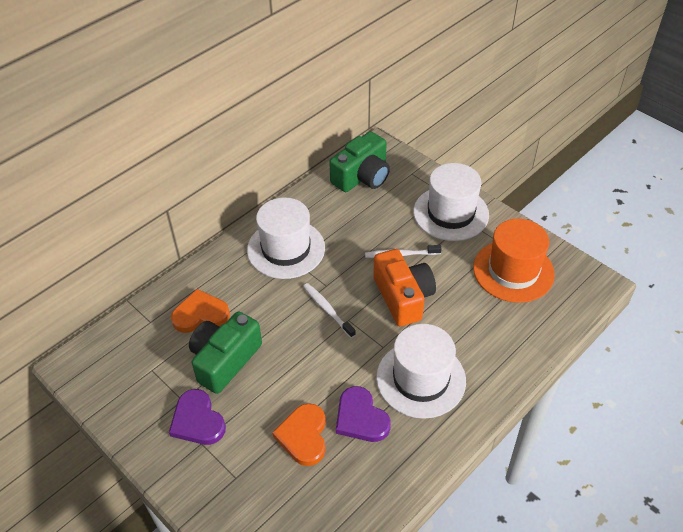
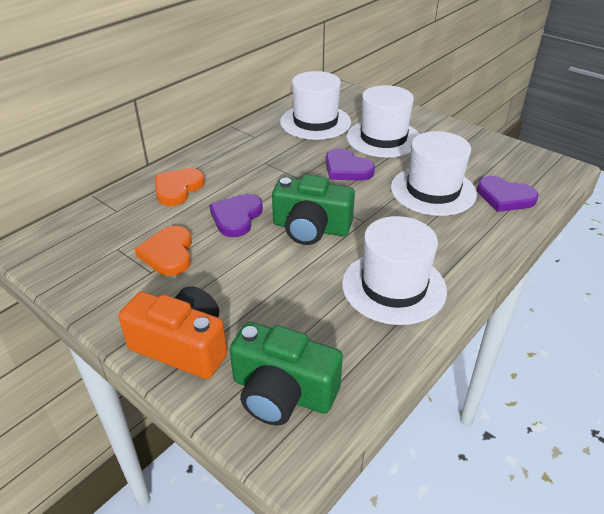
orange hat: 1 -> 0
purple heart: 2 -> 3
white hat: 3 -> 4
white toothbrush: 2 -> 0

